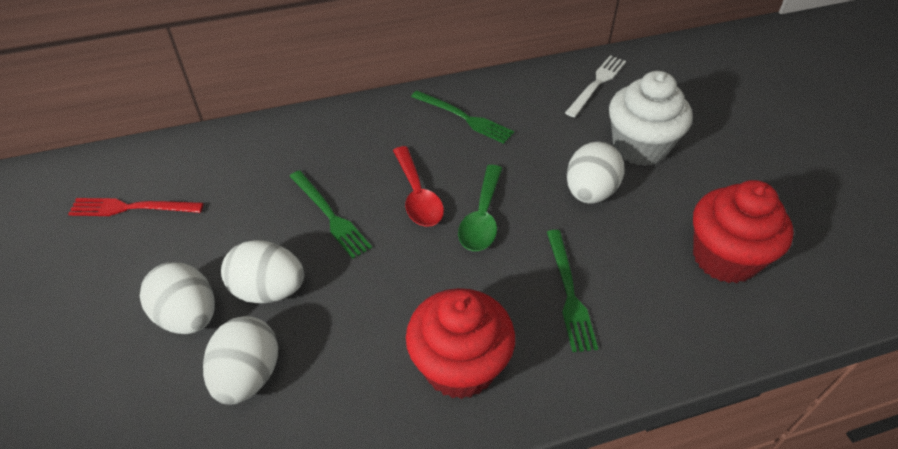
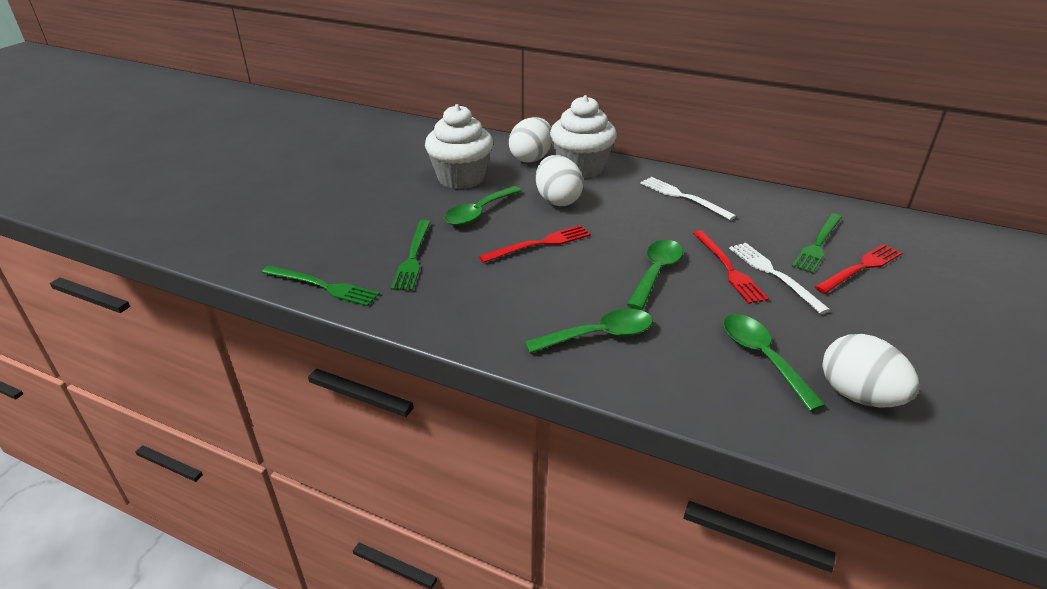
green spoon: 1 -> 4
red cupcake: 2 -> 0
red fork: 1 -> 3
red spoon: 1 -> 0
white cupcake: 1 -> 2
white egg: 4 -> 3
white fork: 1 -> 2

